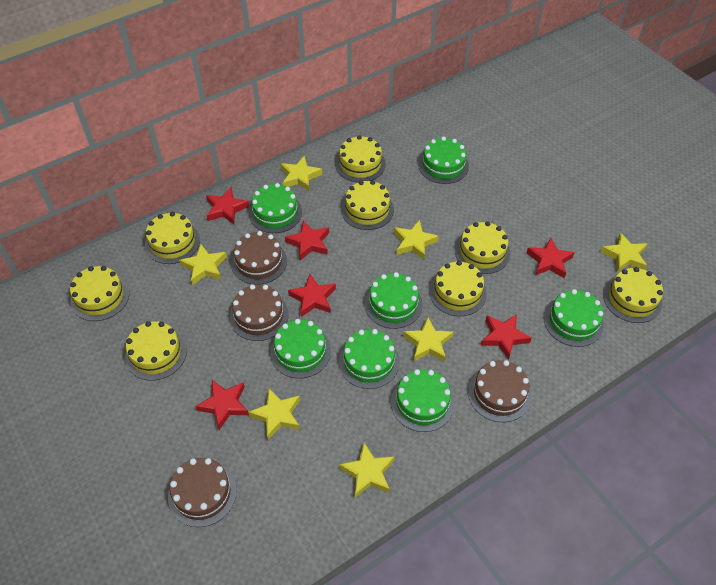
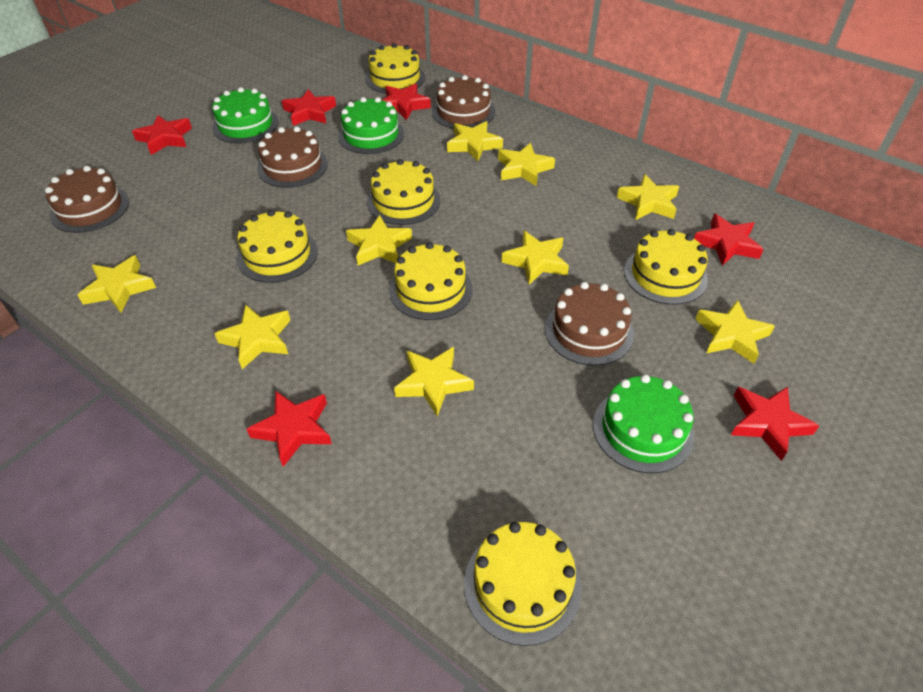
green cake: 7 -> 3
yellow cake: 8 -> 6
yellow star: 7 -> 9

